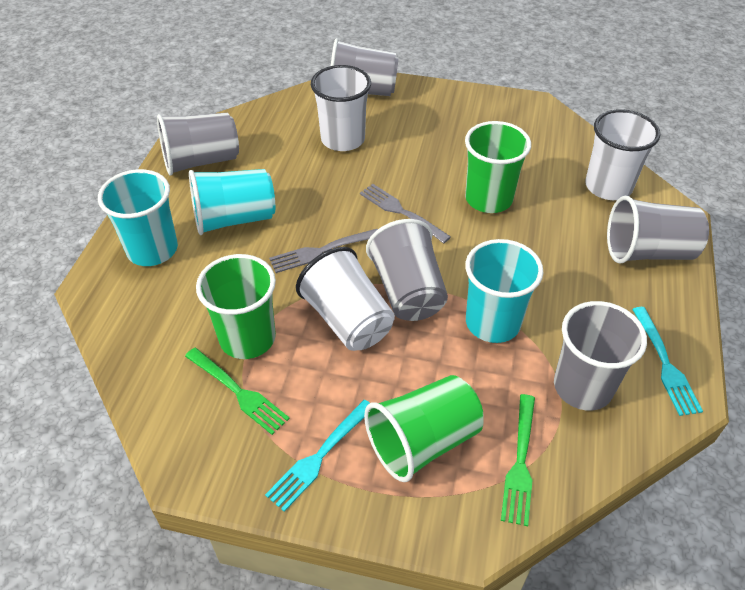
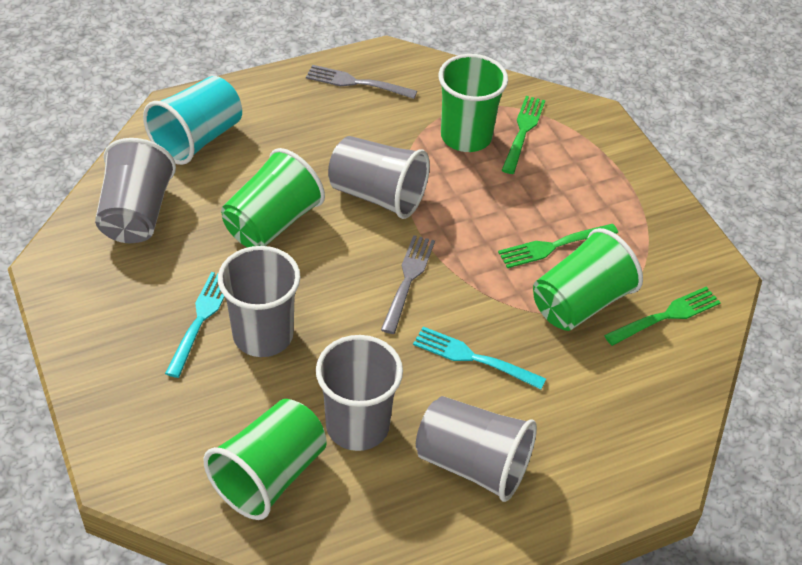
green cup: 3 -> 4
green fork: 2 -> 3
turquoise cup: 3 -> 1
white cup: 3 -> 0

